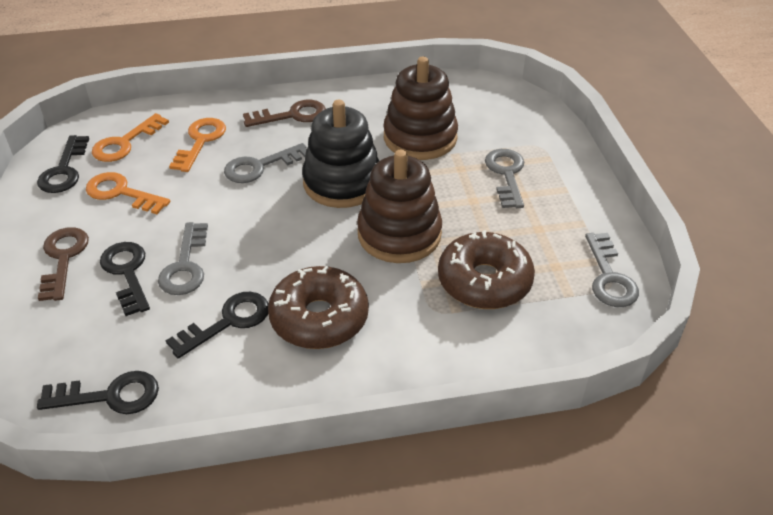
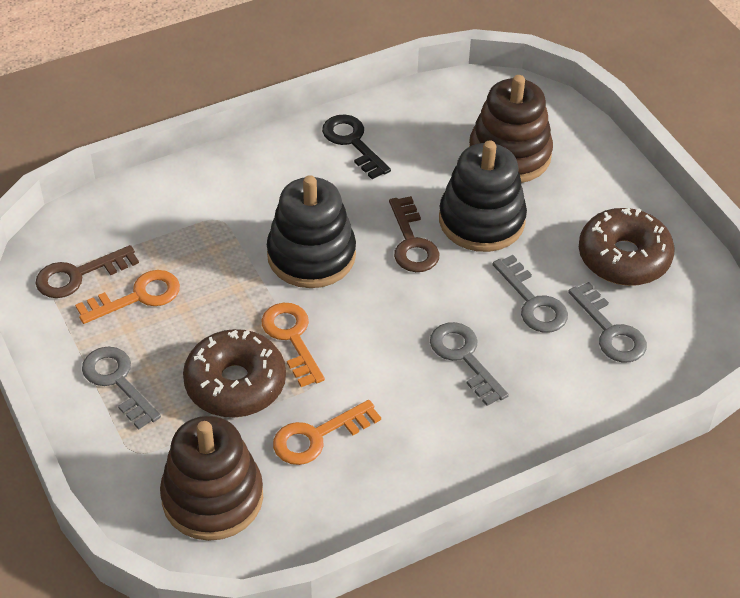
black key: 4 -> 1
black stacking toy: 1 -> 2

